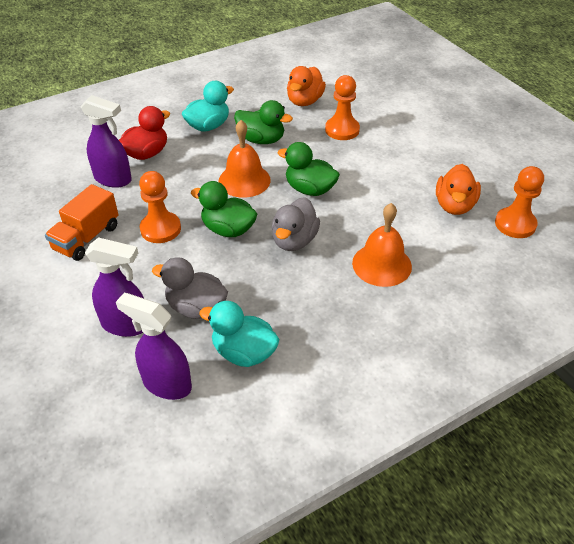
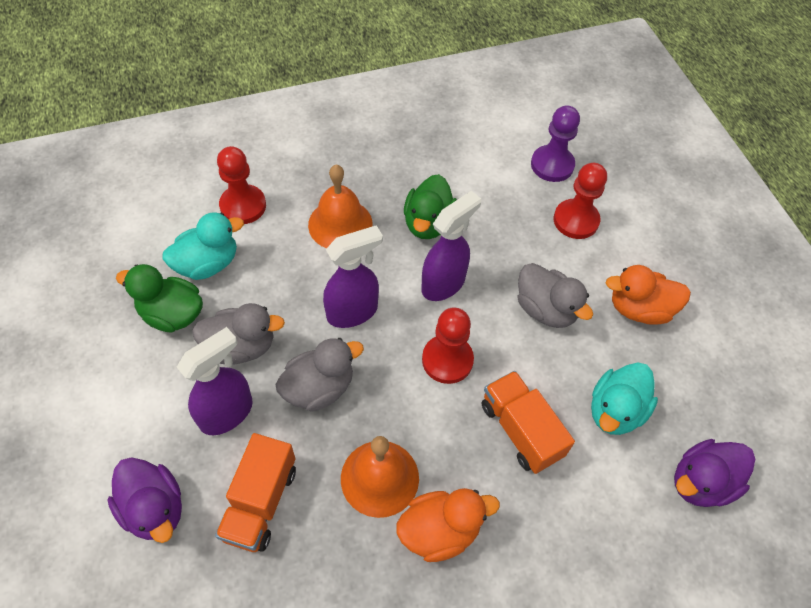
green duck: 3 -> 2
grey duck: 2 -> 3
orange pawn: 3 -> 0
orange truck: 1 -> 2
purple duck: 0 -> 2
purple pawn: 0 -> 1
red duck: 1 -> 0
red pawn: 0 -> 3

